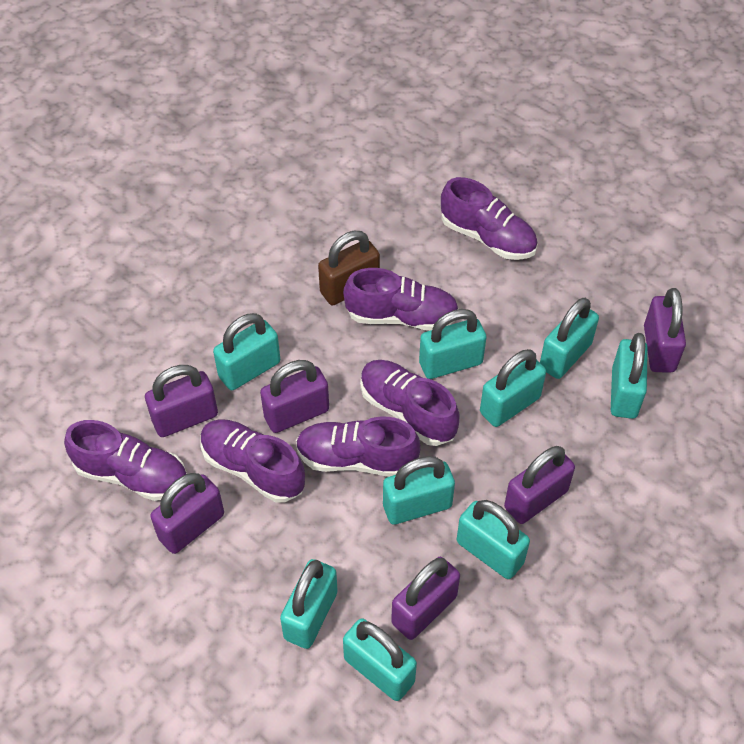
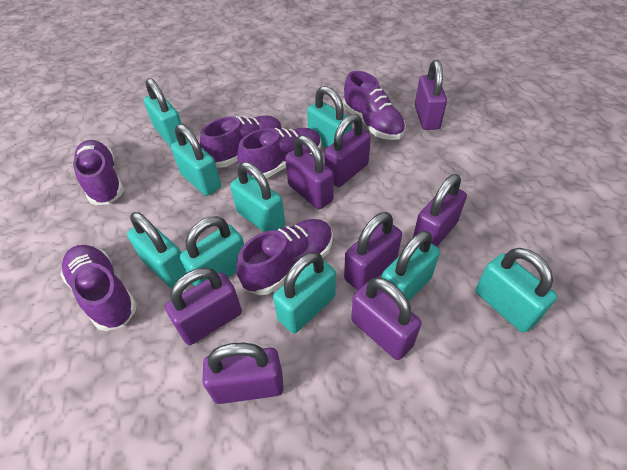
brown padlock: 1 -> 0
purple padlock: 6 -> 8

